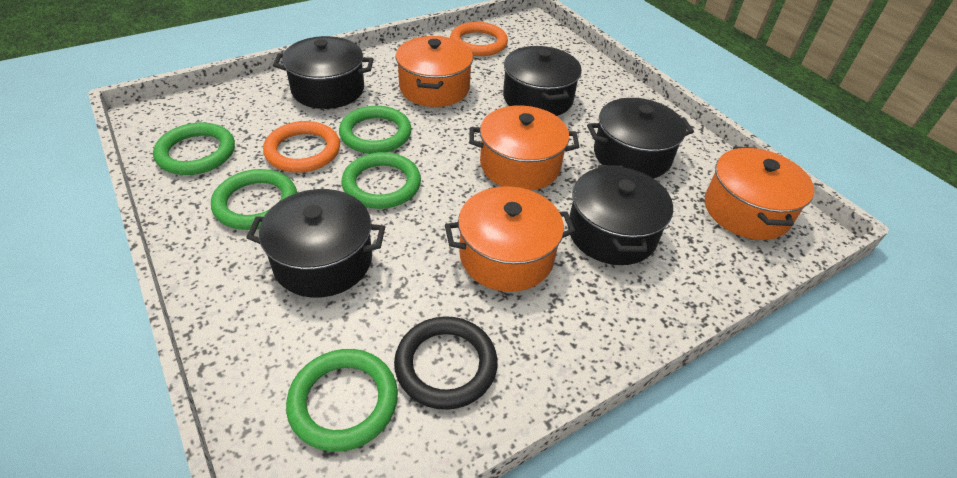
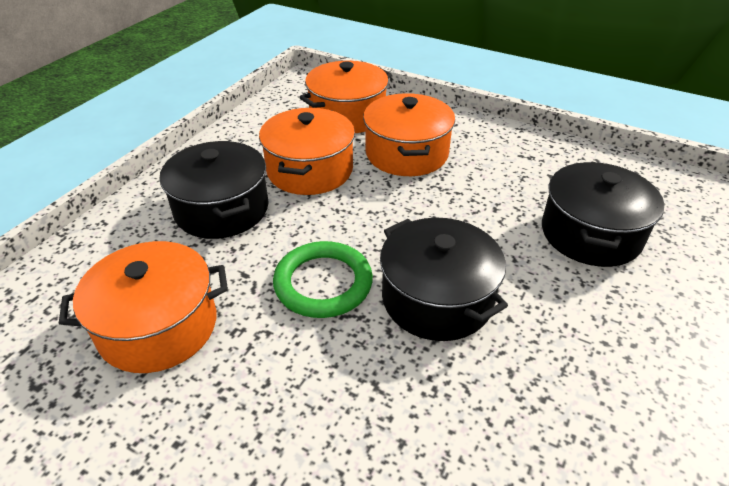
black pot: 5 -> 3
black ring: 1 -> 0
green ring: 5 -> 1
orange ring: 2 -> 0

